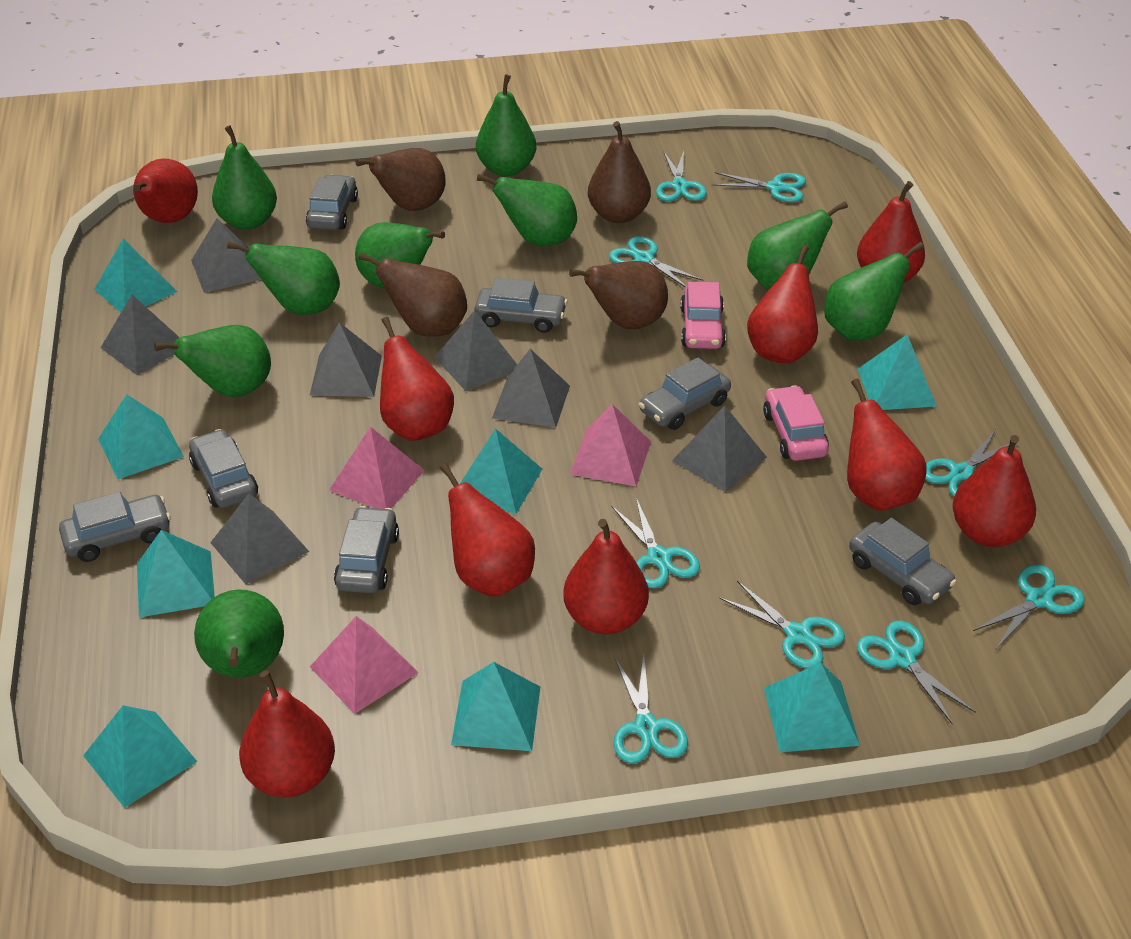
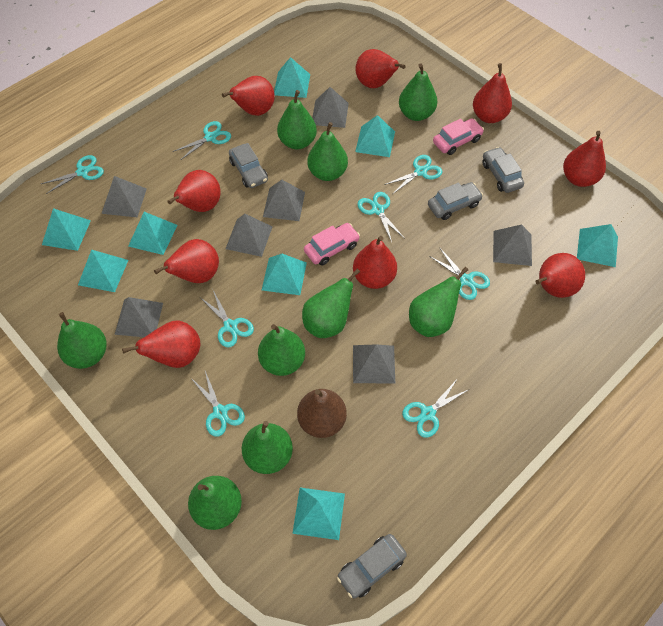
brown pear: 4 -> 1
grey car: 7 -> 4
pink pyramid: 3 -> 0
turquoise scissors: 9 -> 8

